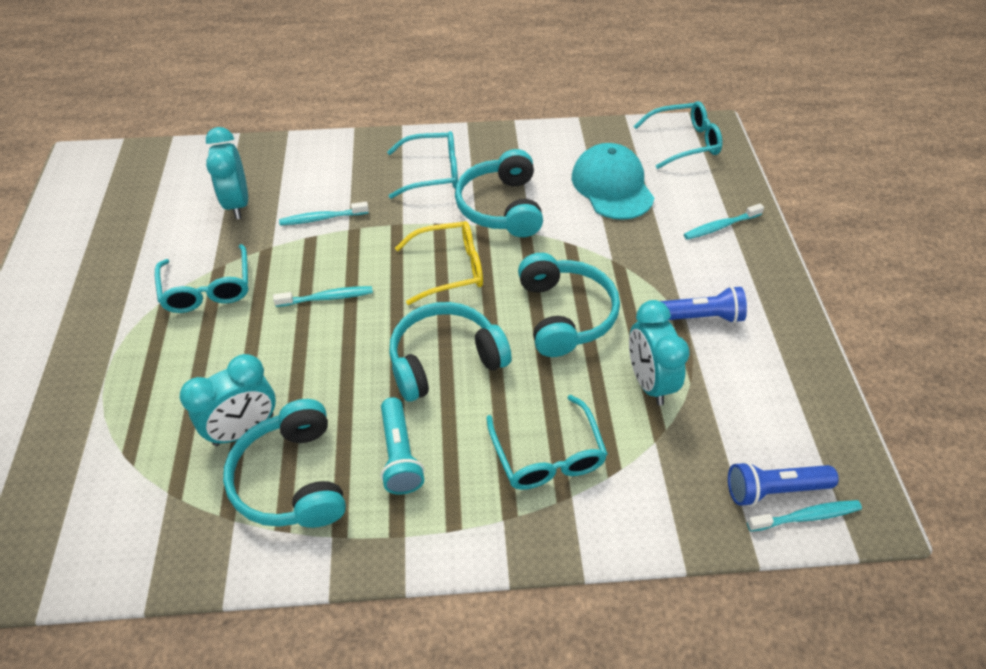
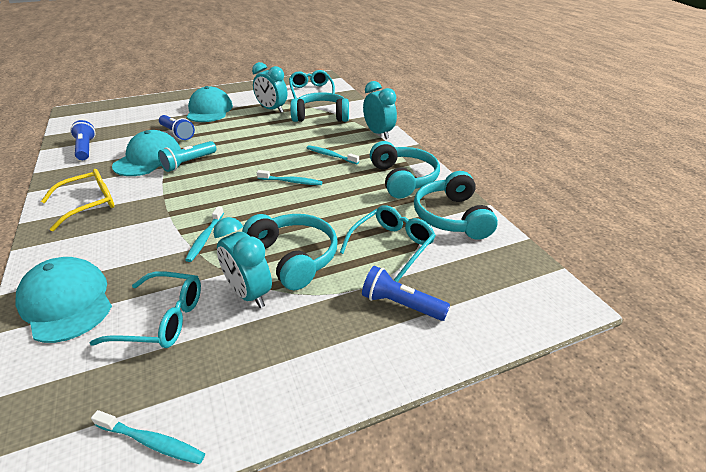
blue flashlight: 2 -> 3
turquoise cap: 1 -> 3
turquoise glasses: 4 -> 3

